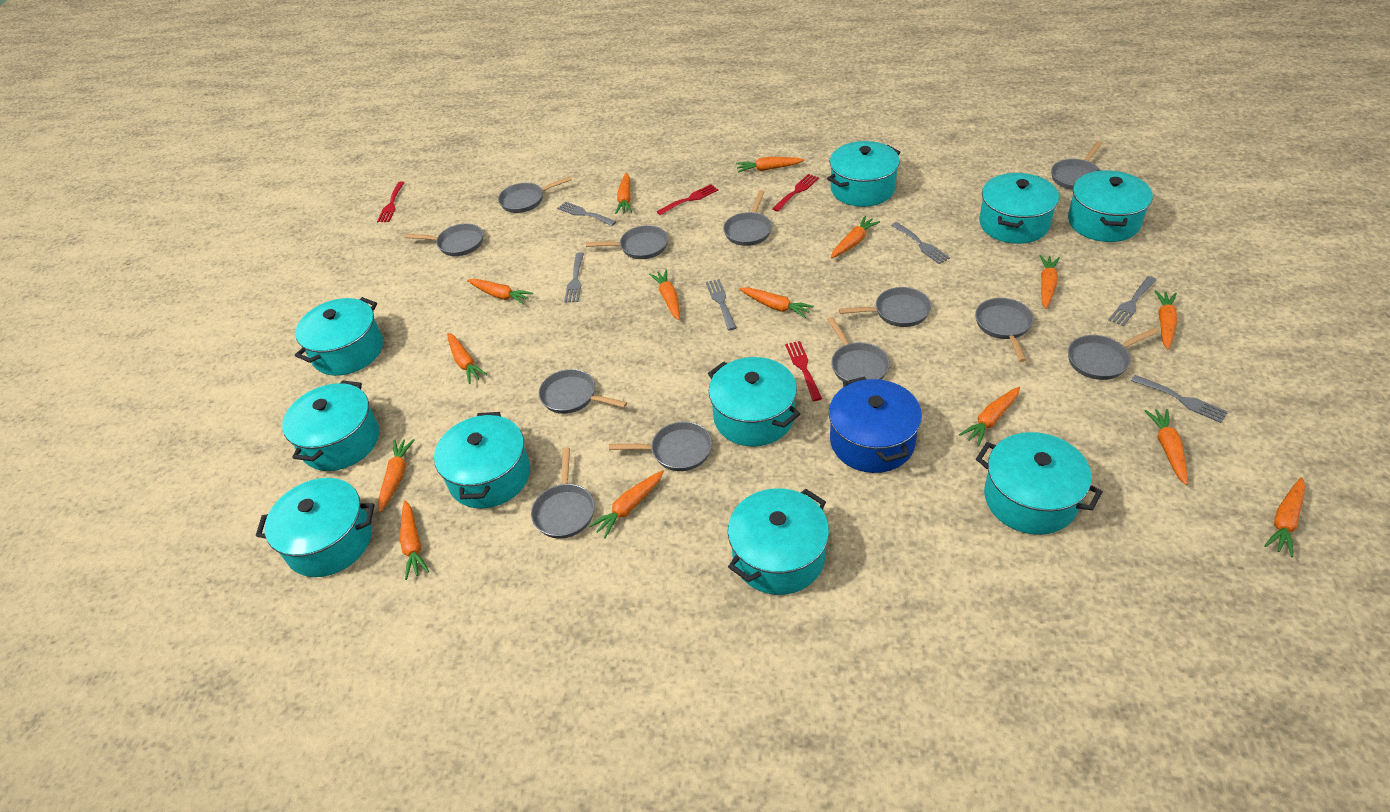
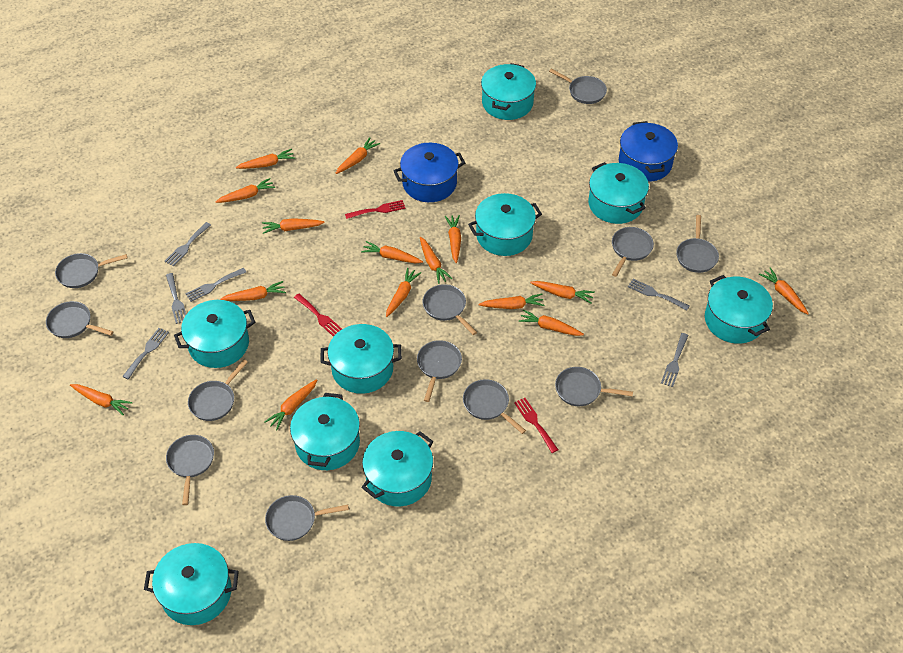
blue pot: 1 -> 2
red fork: 4 -> 3
turquoise pot: 10 -> 9

